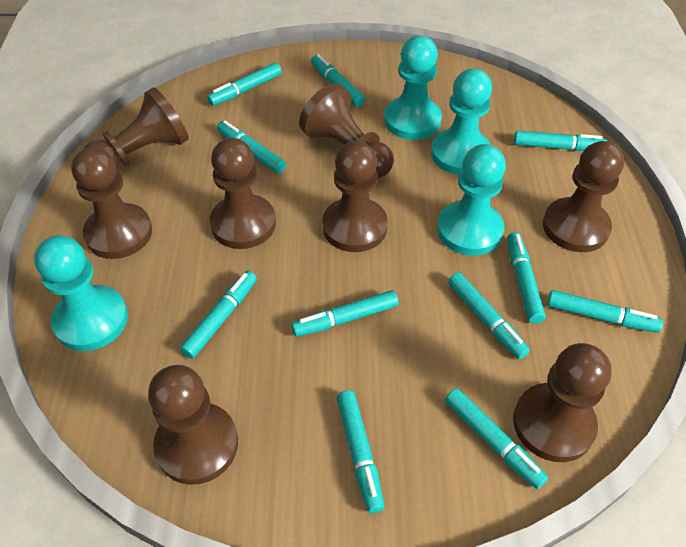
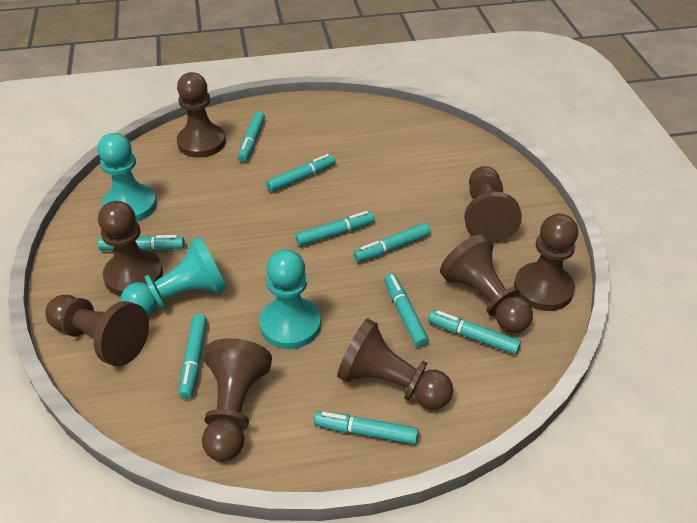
turquoise marker: 11 -> 9
turquoise pawn: 4 -> 3

